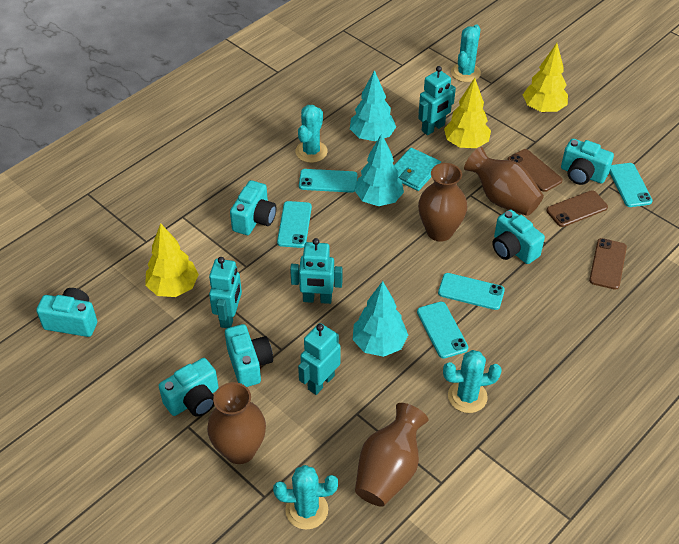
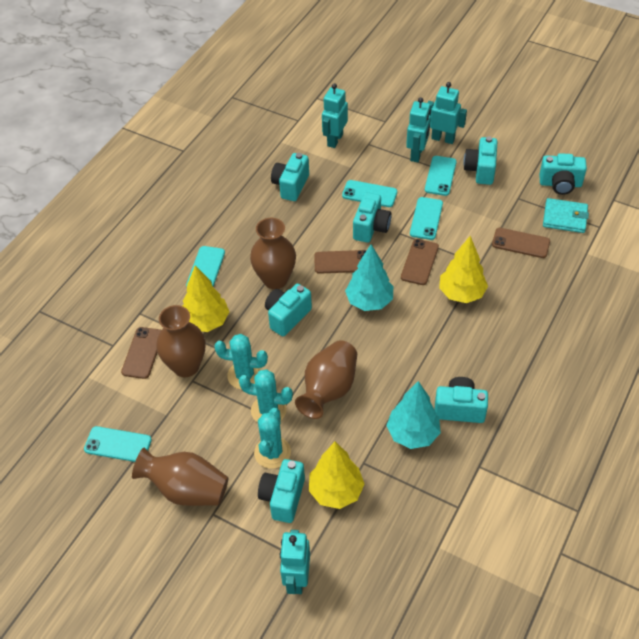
brown phone: 3 -> 4
turquoise cactus: 4 -> 3
turquoise camera: 6 -> 7
turquoise tree: 3 -> 2

